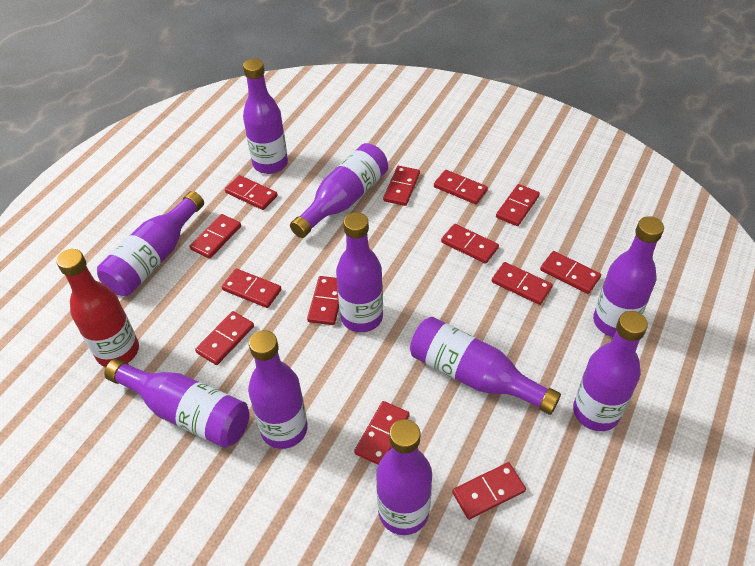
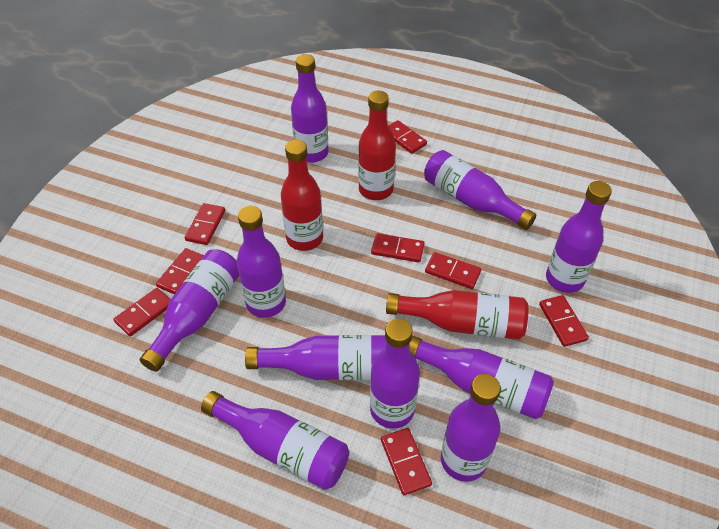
red bottle: 1 -> 3
red domino: 13 -> 8

